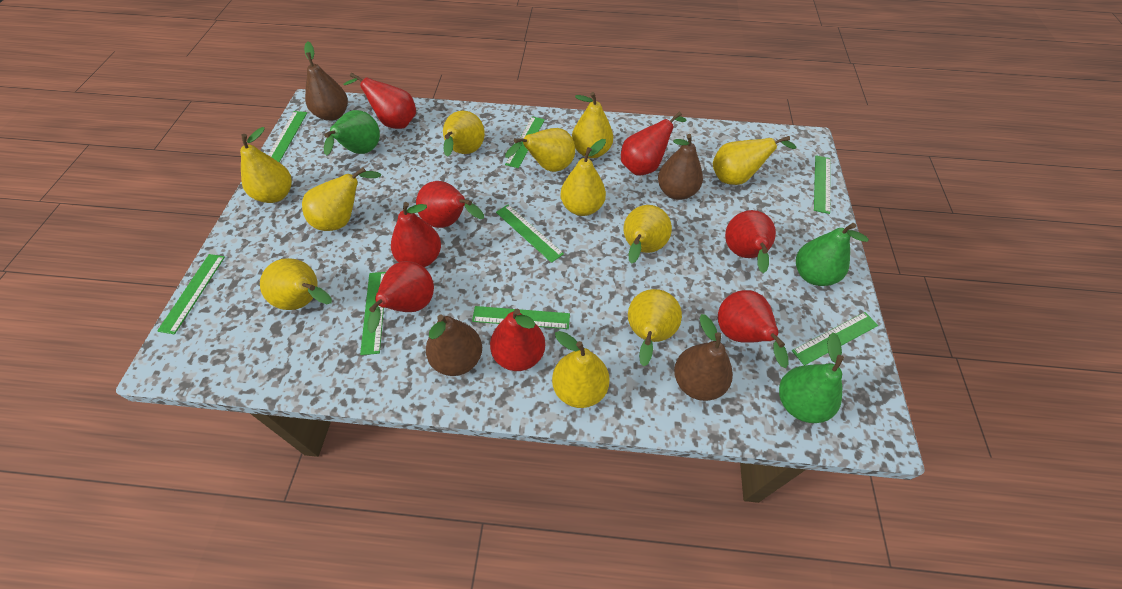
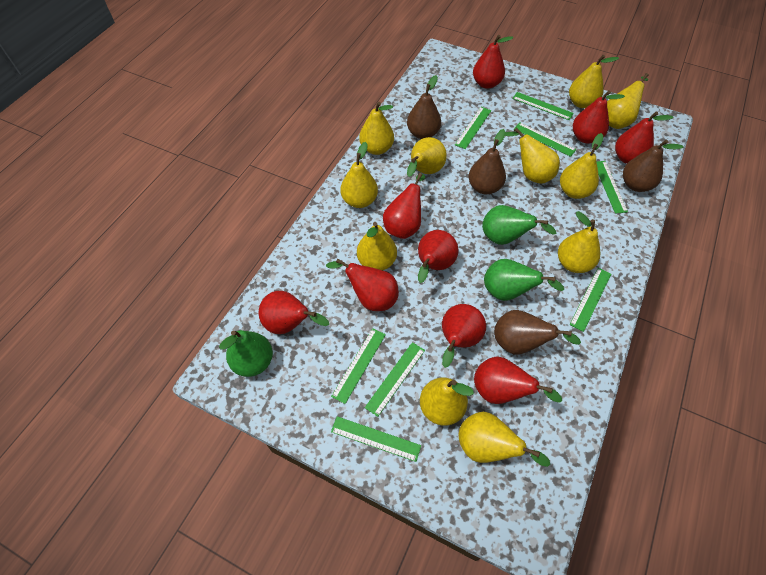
red pear: 8 -> 9

